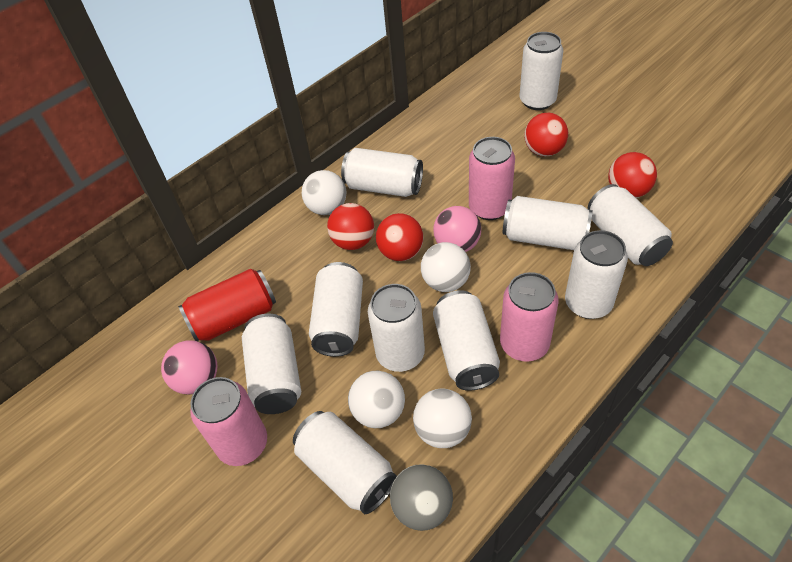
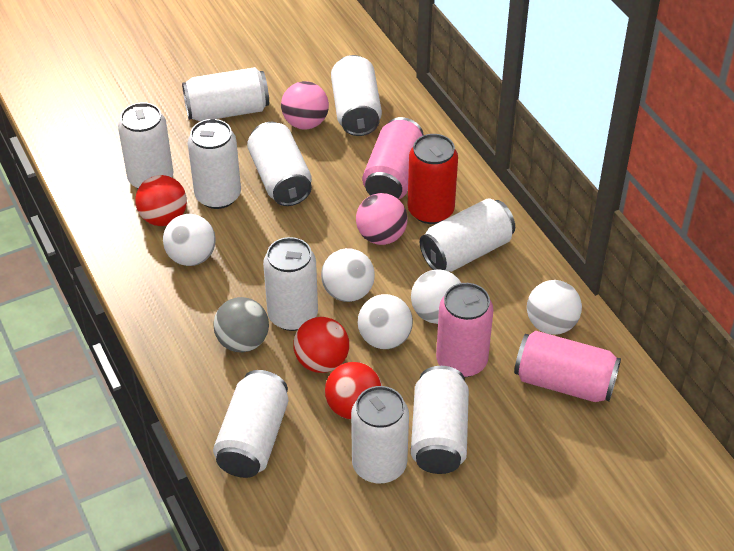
red ball: 4 -> 3
white ball: 4 -> 5

